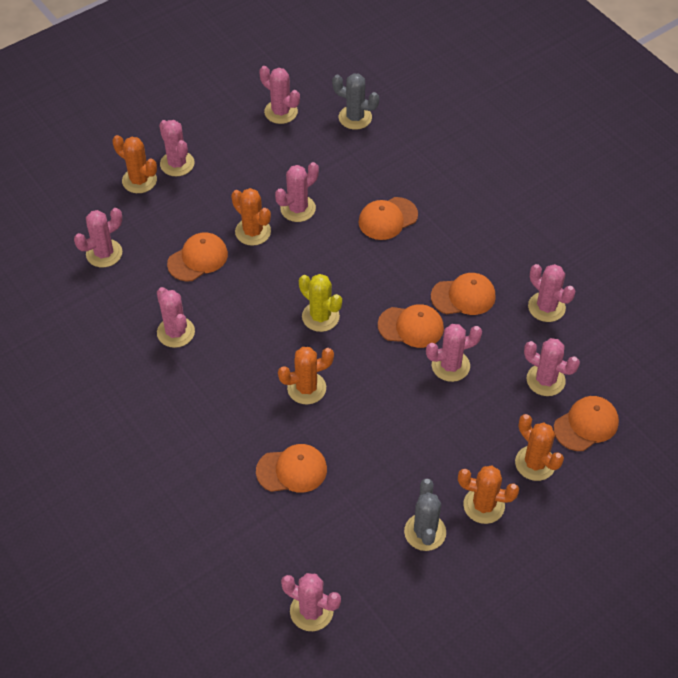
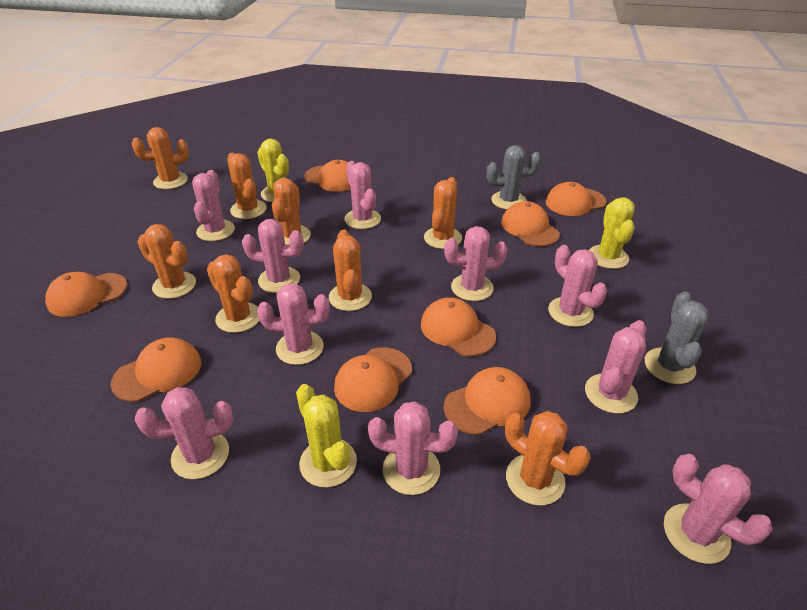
orange cactus: 5 -> 8
orange cap: 6 -> 8
pink cactus: 9 -> 10
yellow cactus: 1 -> 3

